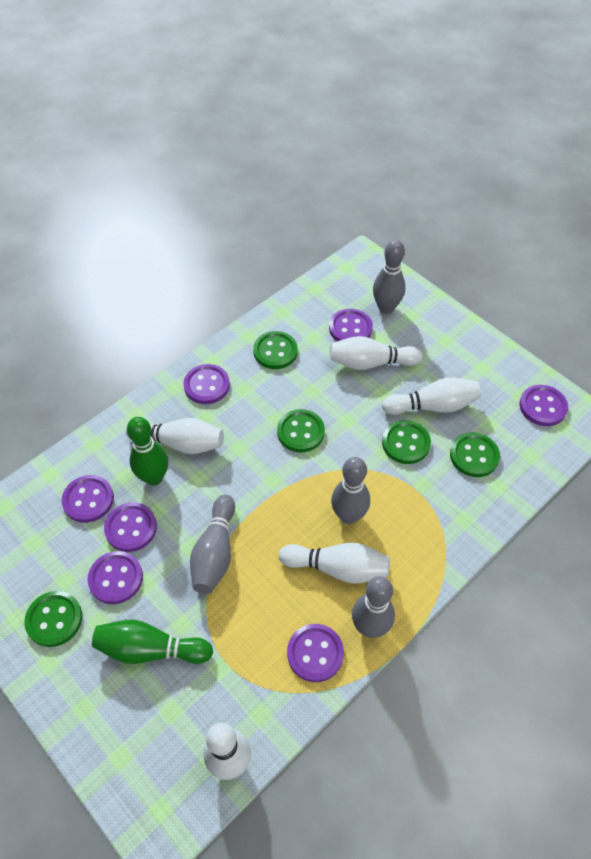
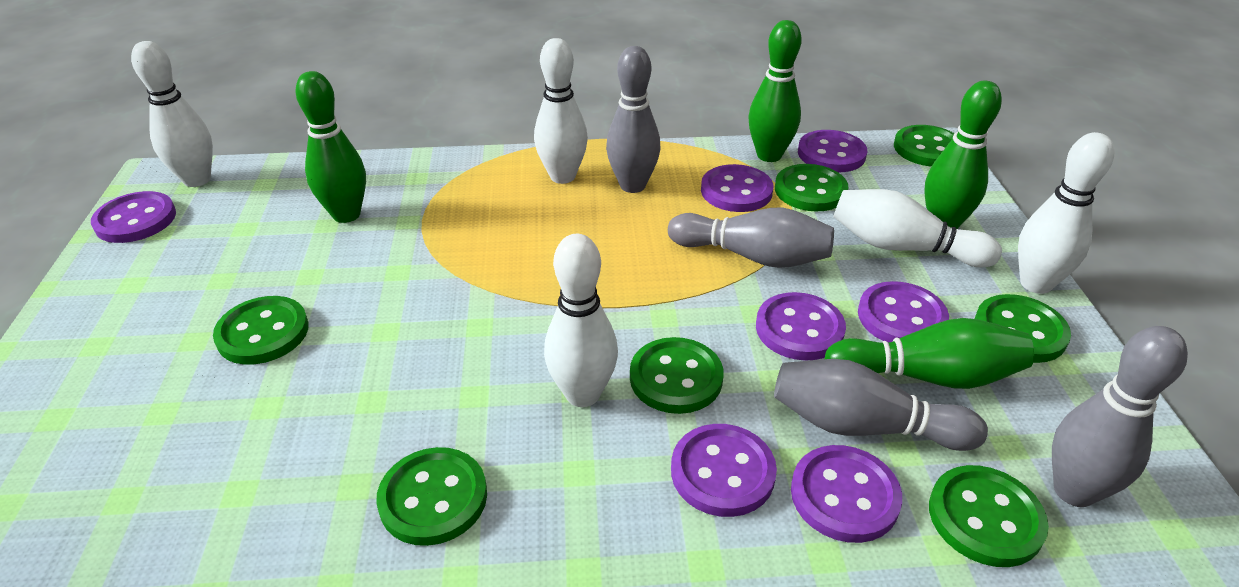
green bowling pin: 2 -> 4
green button: 5 -> 7

